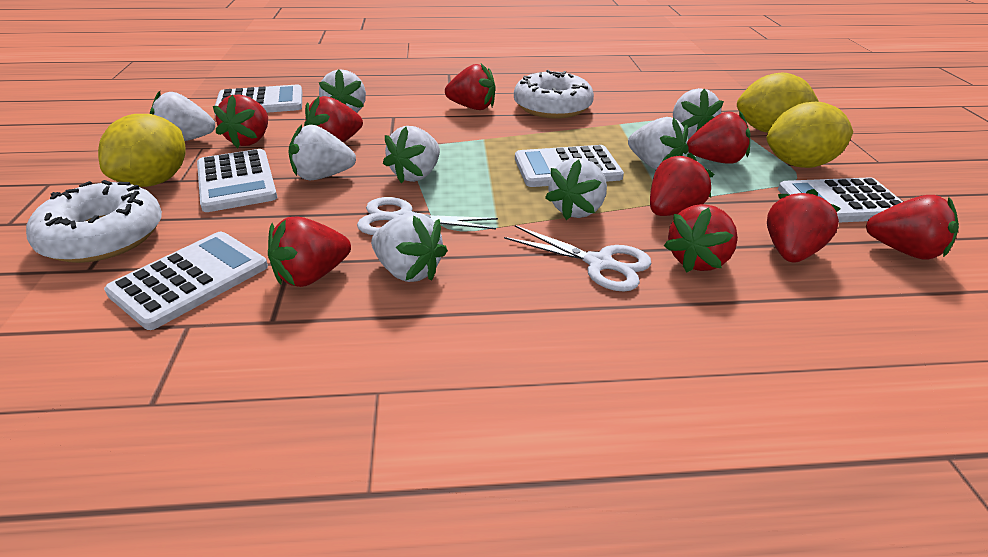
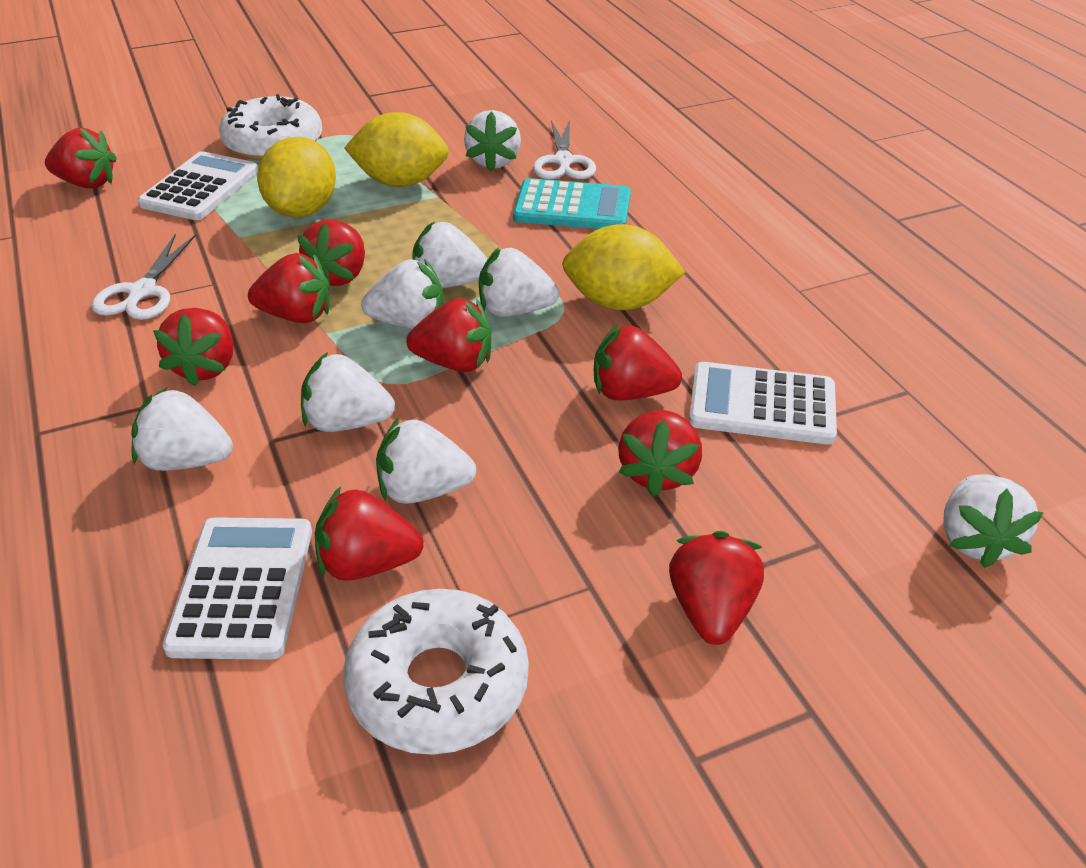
turquoise calculator: 0 -> 1
white calculator: 5 -> 3

